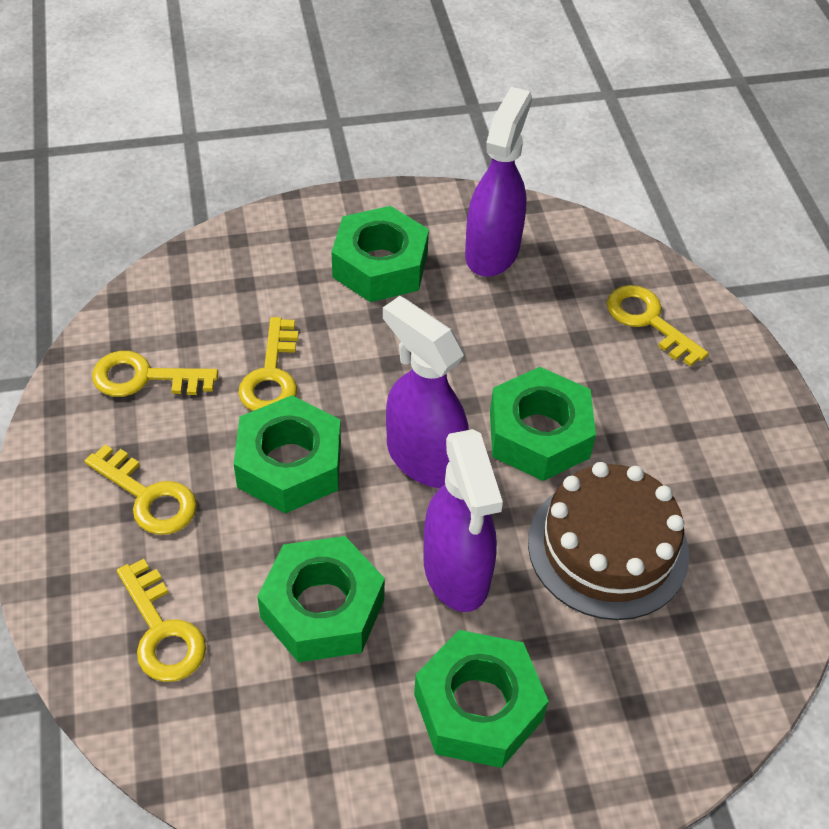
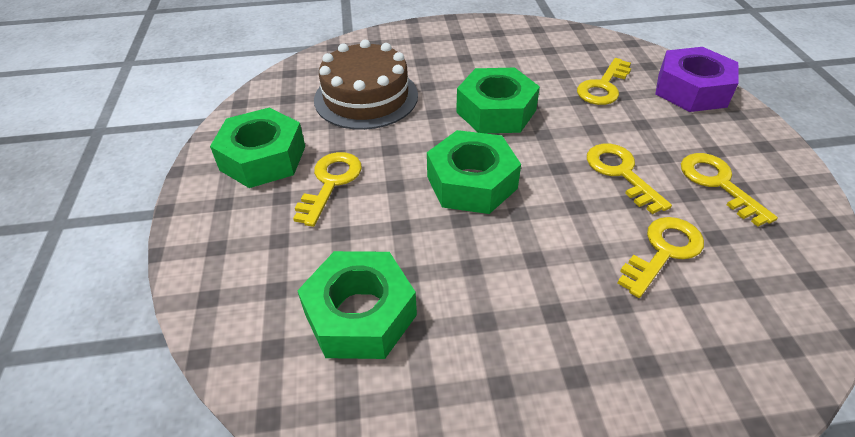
green nut: 5 -> 4
purple nut: 0 -> 1
purple spray bottle: 3 -> 0

